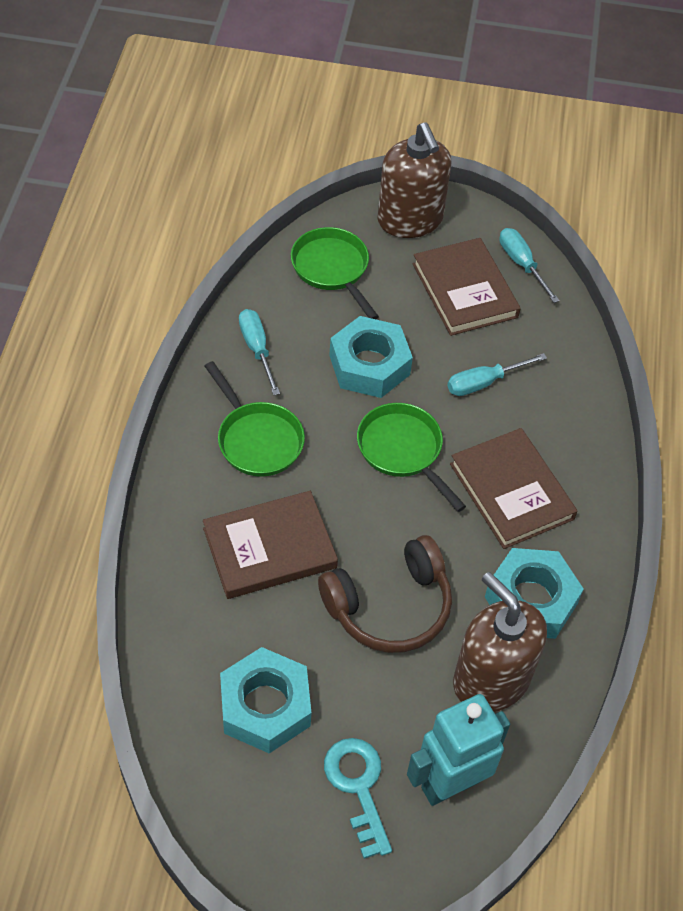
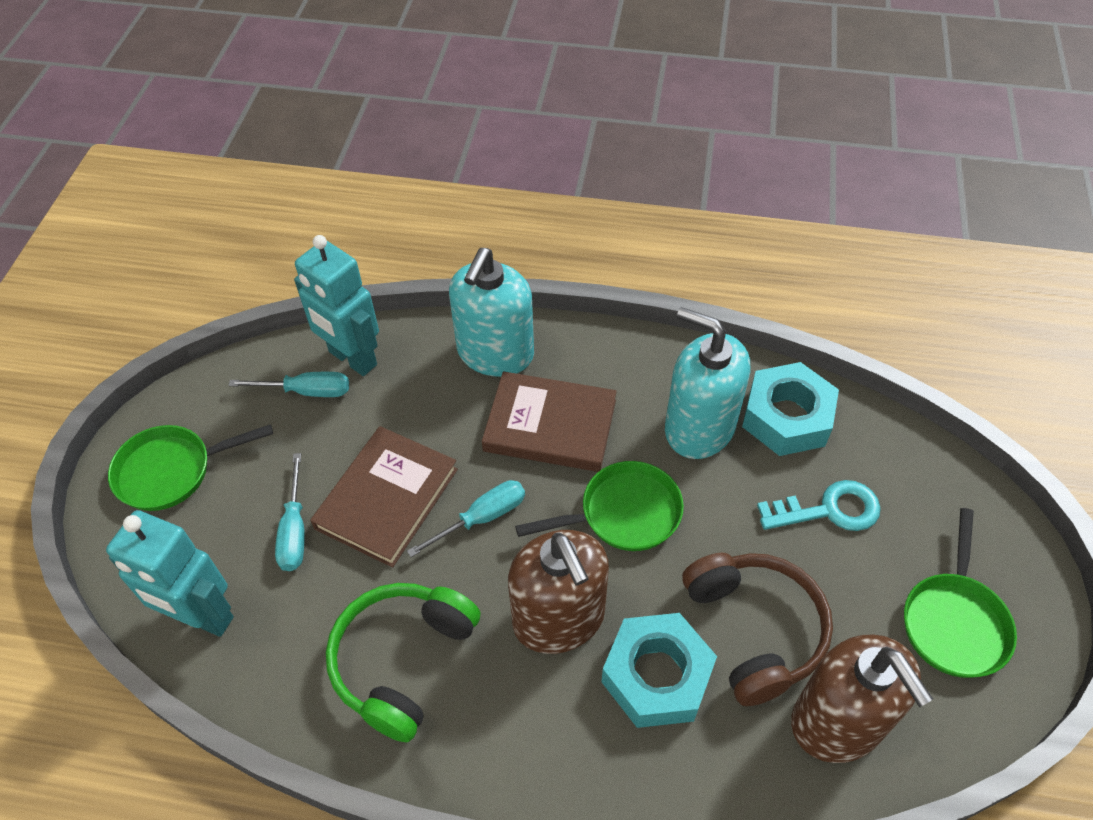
brown book: 3 -> 2
green headphones: 0 -> 1
turquoise nut: 3 -> 2
turquoise robot: 1 -> 2
turquoise soap dispenser: 0 -> 2

